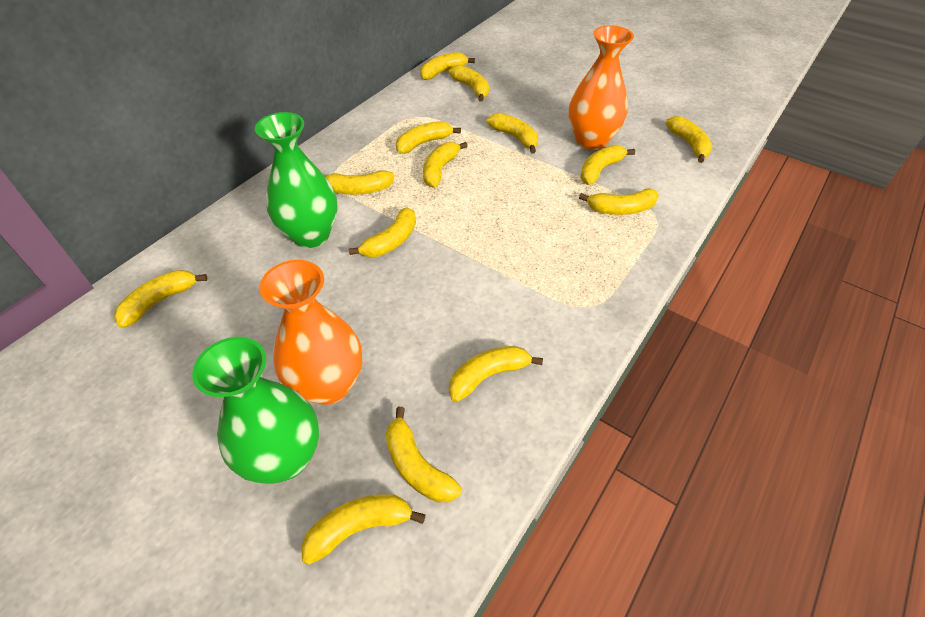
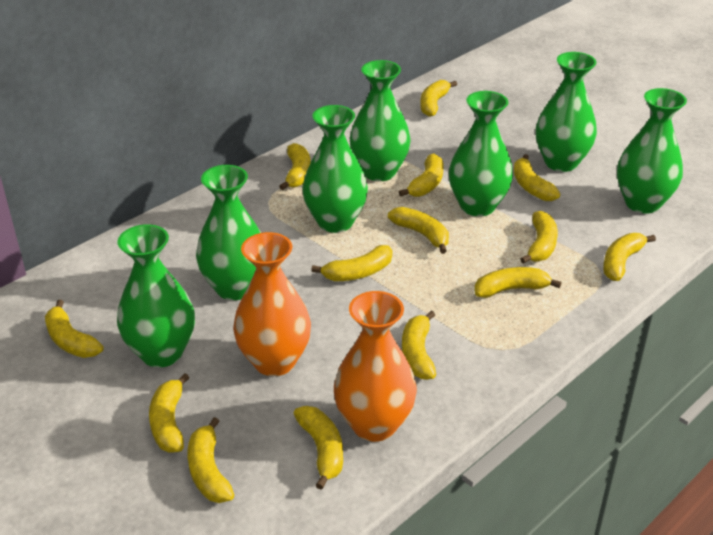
green vase: 2 -> 7

